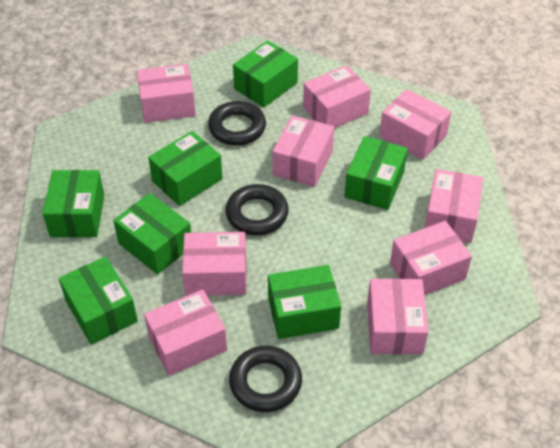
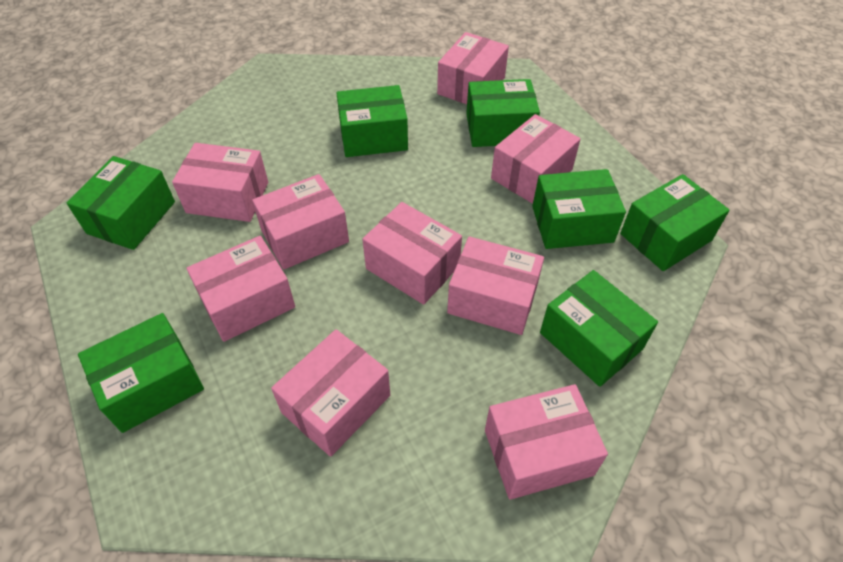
black ring: 3 -> 0

